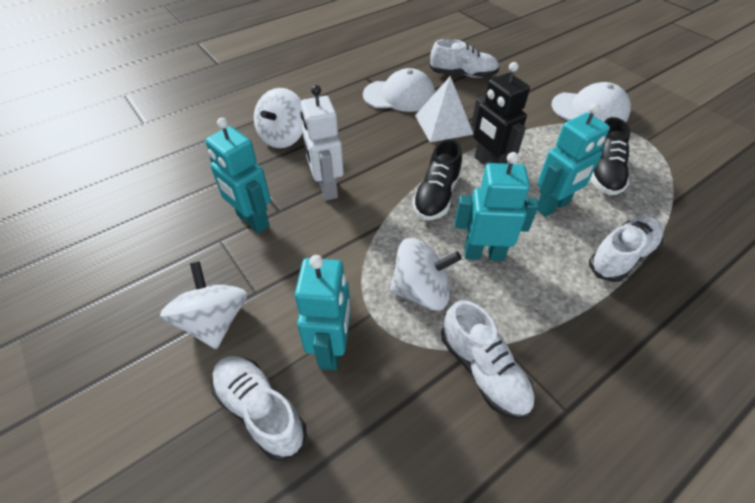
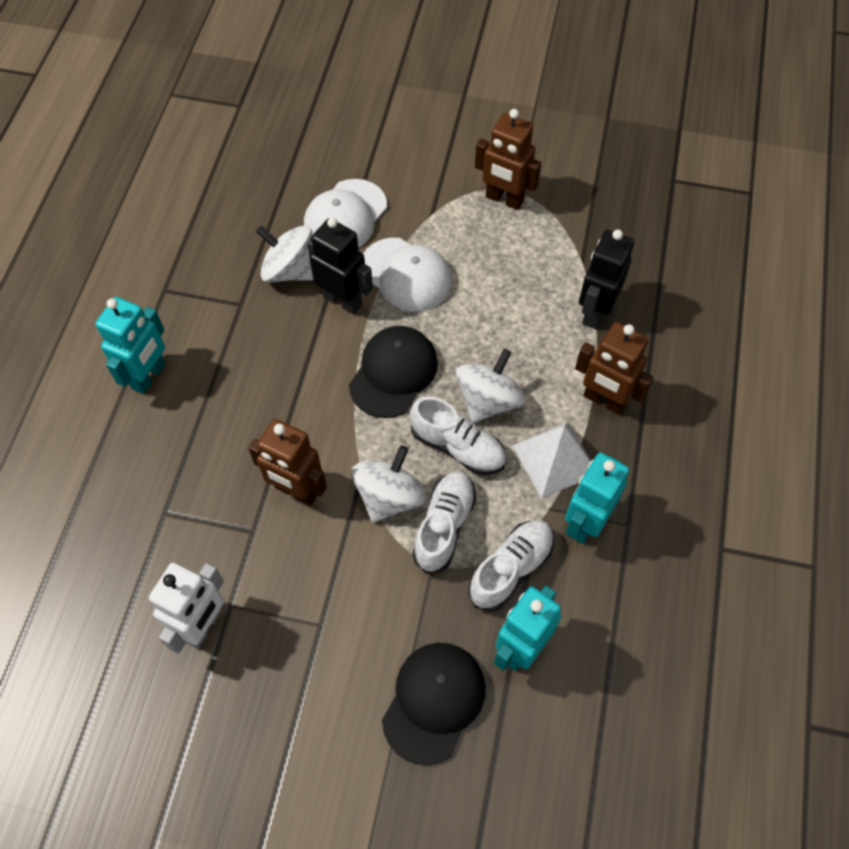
black cap: 0 -> 2
black robot: 1 -> 2
black shoe: 2 -> 0
brown robot: 0 -> 3
turquoise robot: 4 -> 3
white shoe: 4 -> 3

